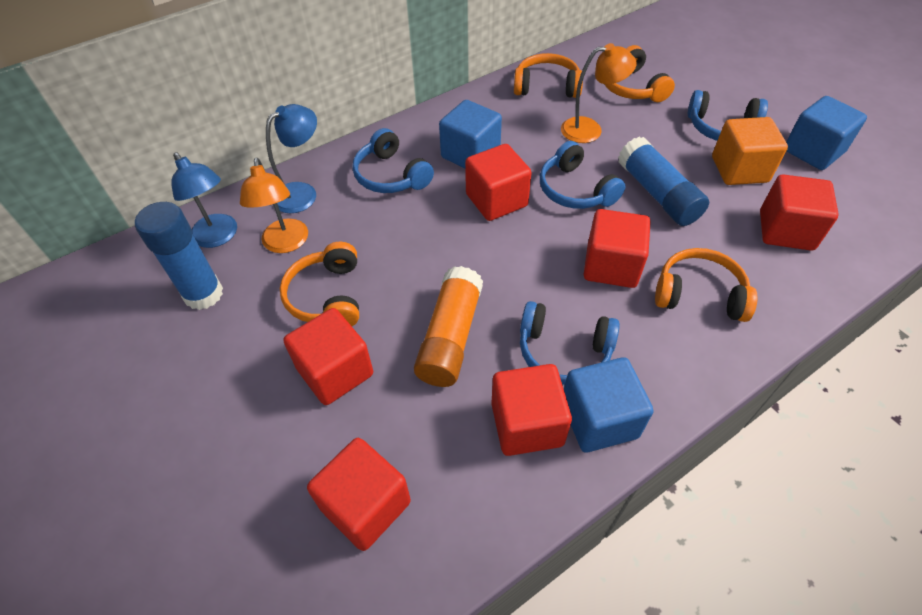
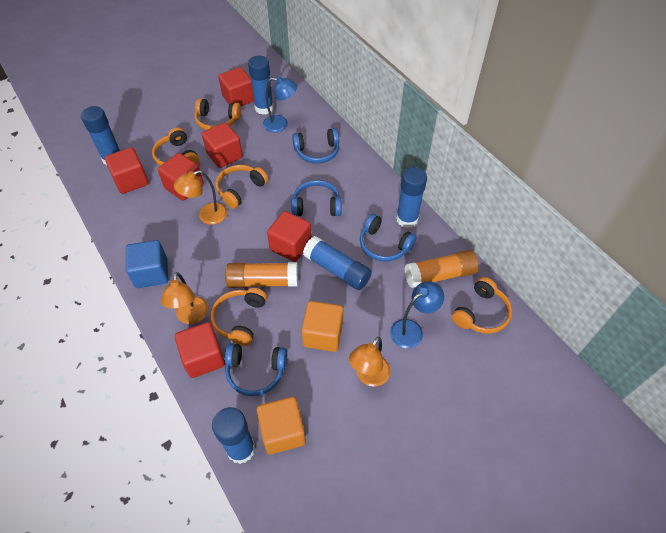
blue cube: 3 -> 1
blue glue stick: 2 -> 5
orange cube: 1 -> 2
orange glue stick: 1 -> 2
orange headphones: 4 -> 5
orange lamp: 2 -> 3

